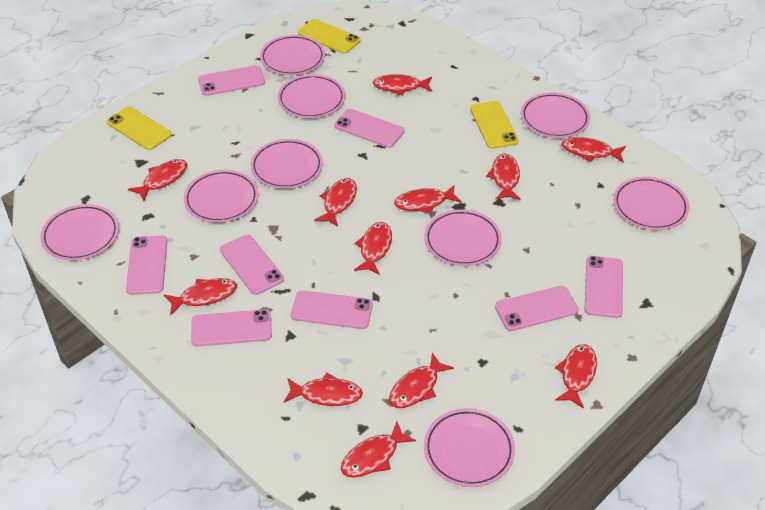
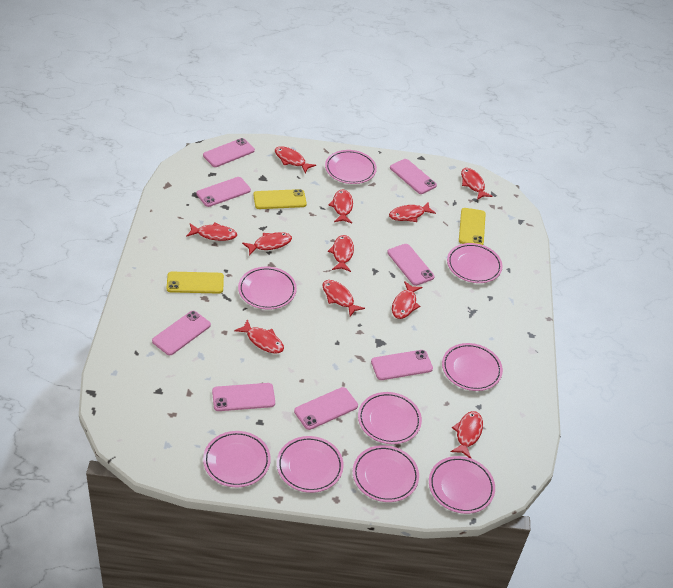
red fish: 12 -> 11

